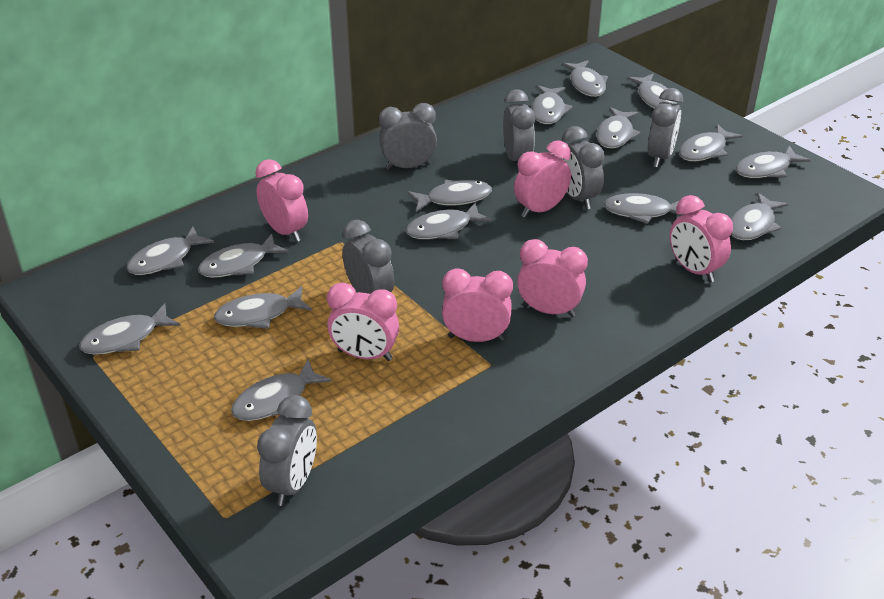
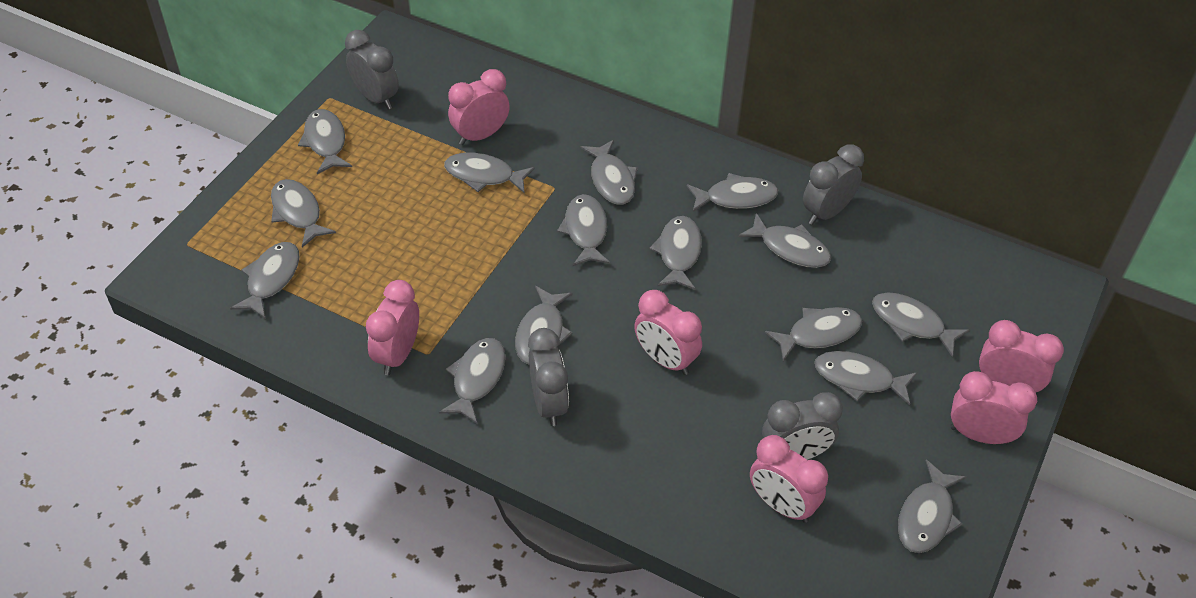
grey clock: 6 -> 4

